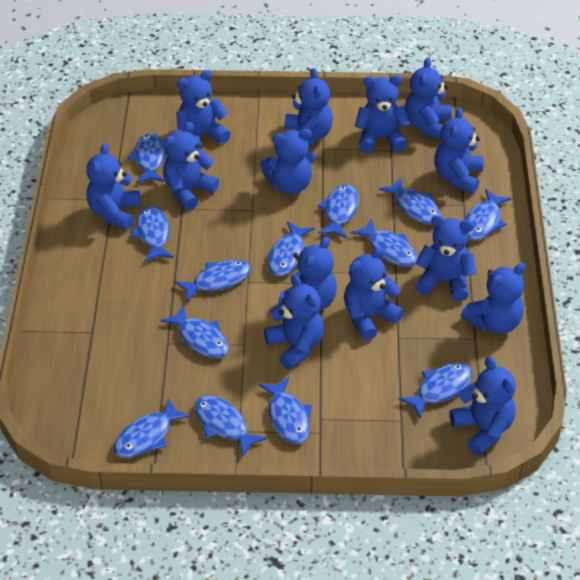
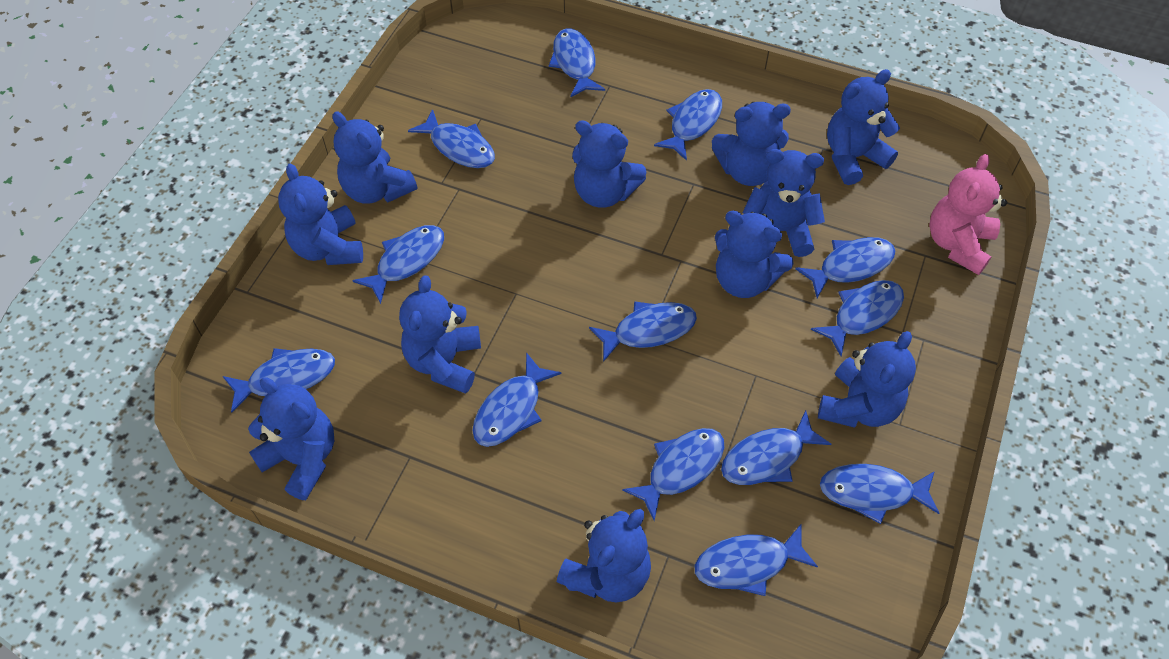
blue teddy bear: 14 -> 11
pink teddy bear: 0 -> 1

